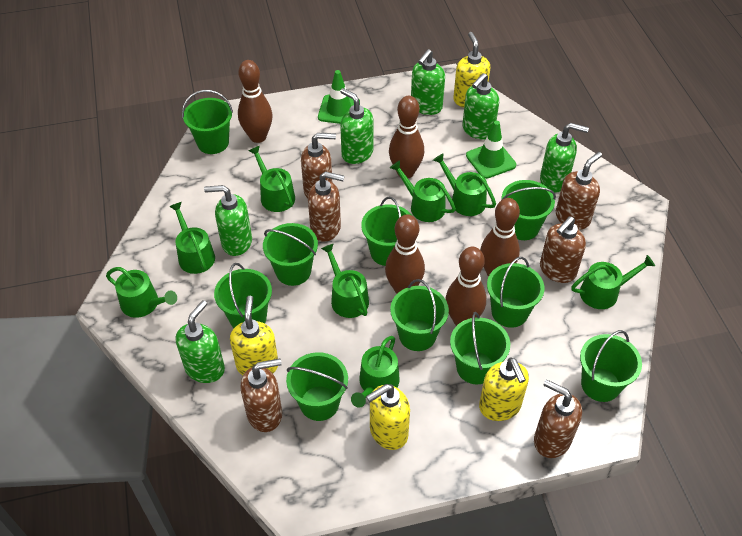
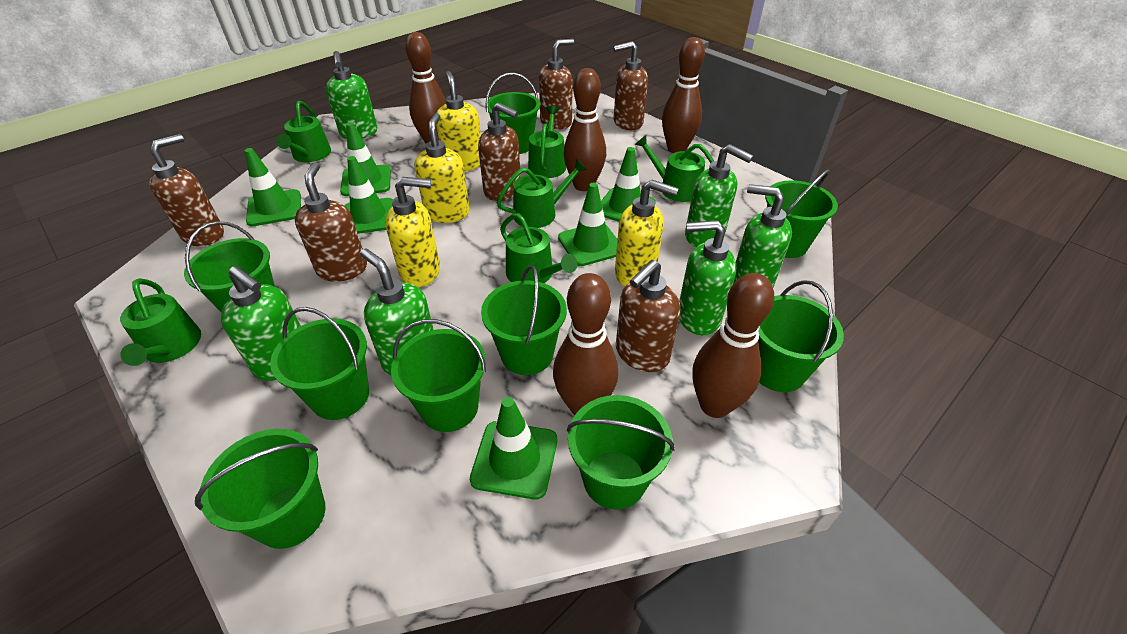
green bucket: 10 -> 9
green traffic cone: 2 -> 6
green watering can: 8 -> 6

